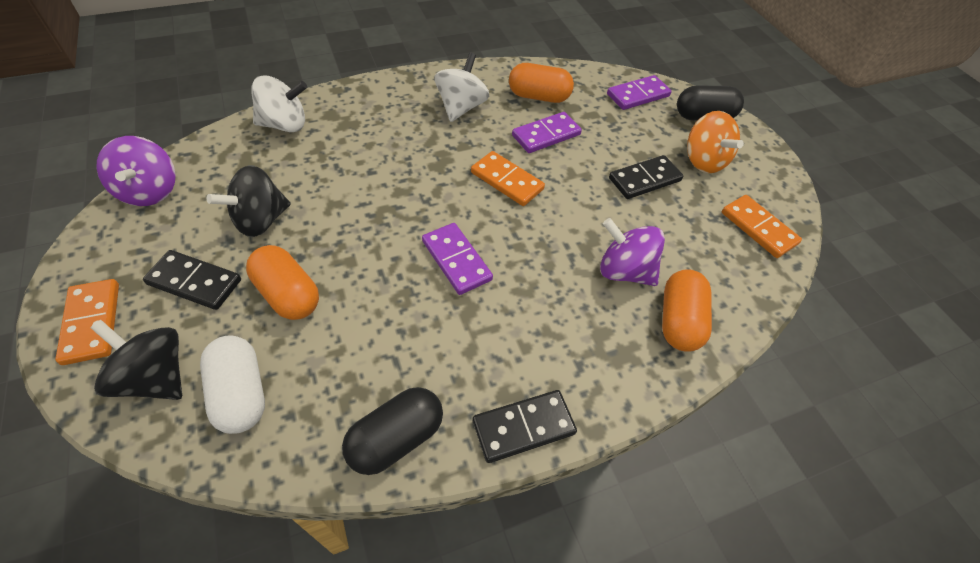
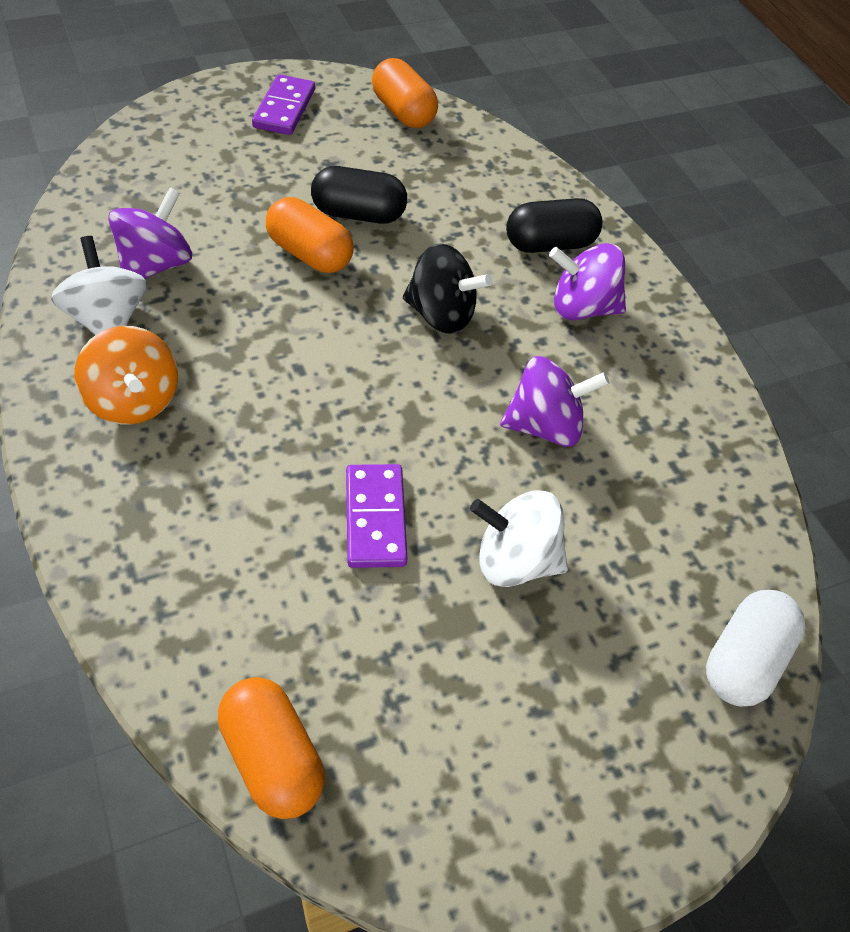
black domino: 3 -> 0
black spinning top: 2 -> 1
orange domino: 3 -> 0
purple domino: 3 -> 2
purple spinning top: 2 -> 3

